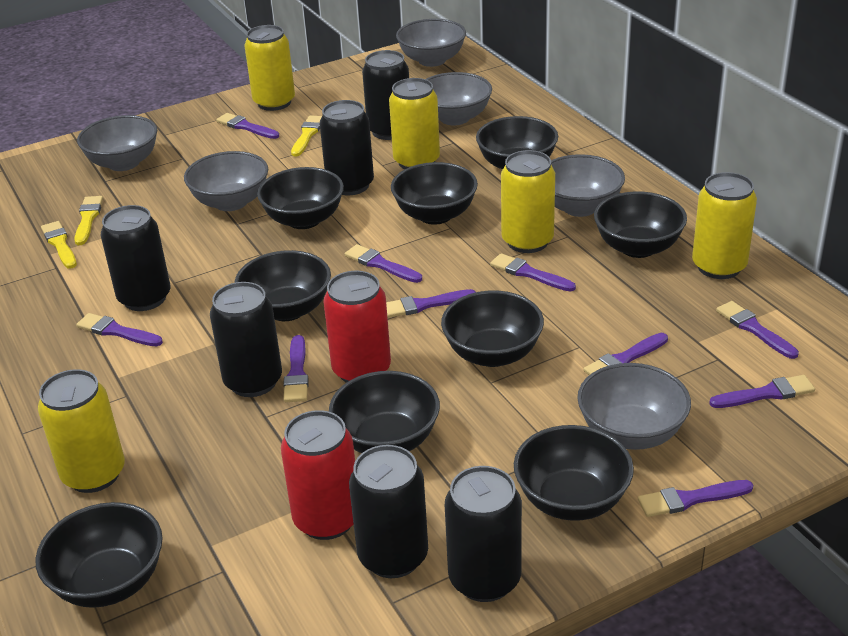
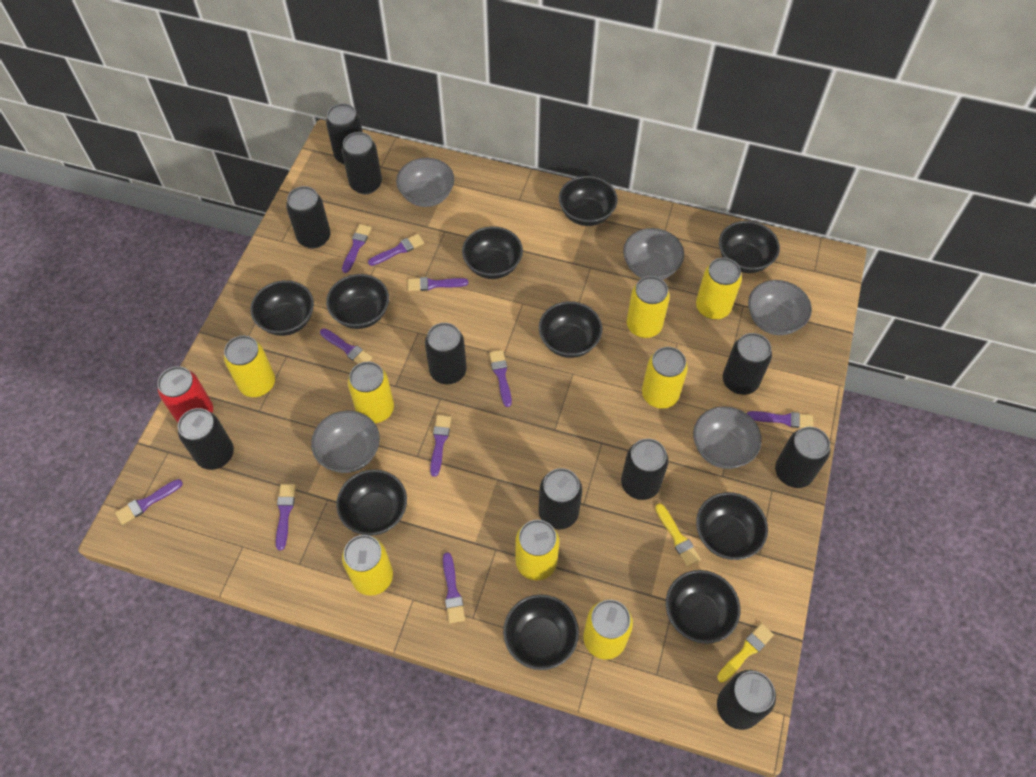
black bowl: 9 -> 10
black can: 6 -> 10
grey bowl: 6 -> 5
red can: 2 -> 1
yellow brush: 3 -> 2
yellow can: 5 -> 8

